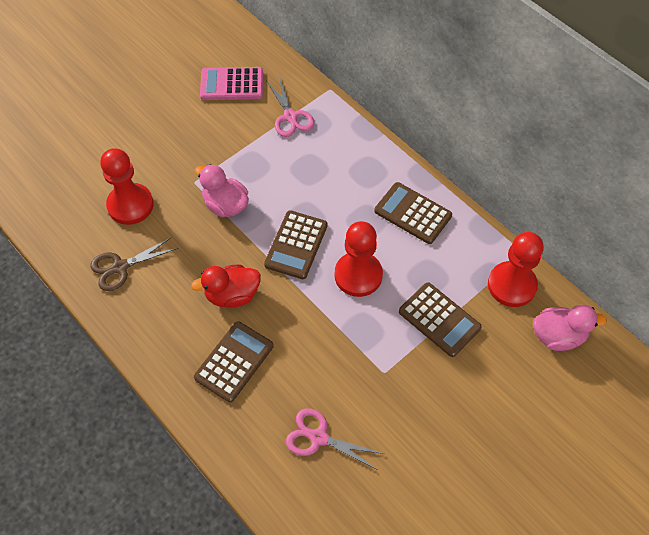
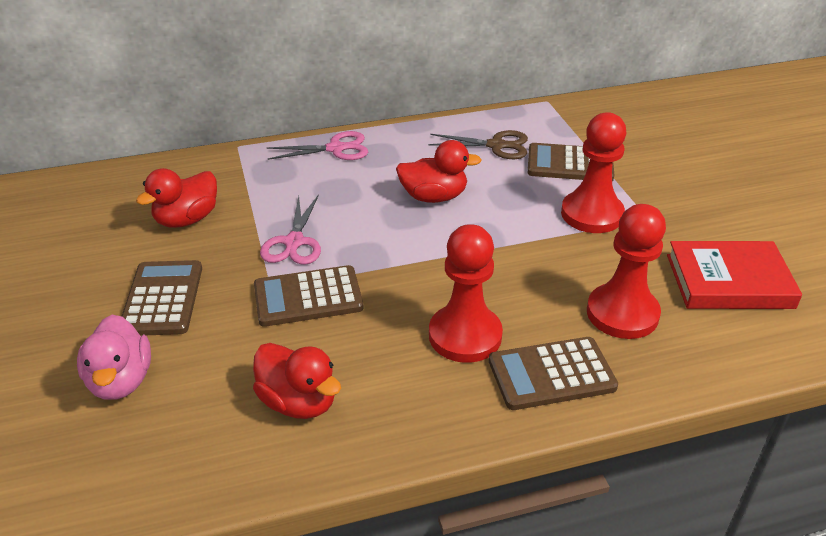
pink calculator: 1 -> 0
pink duck: 2 -> 1
red book: 0 -> 1
red duck: 1 -> 3

